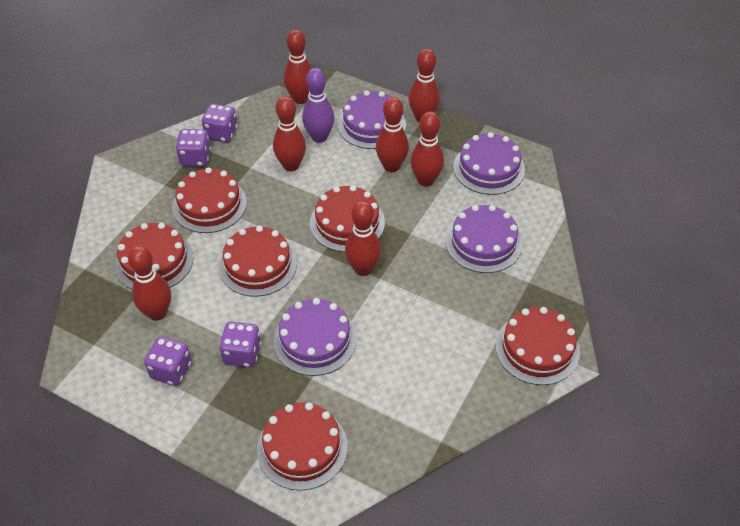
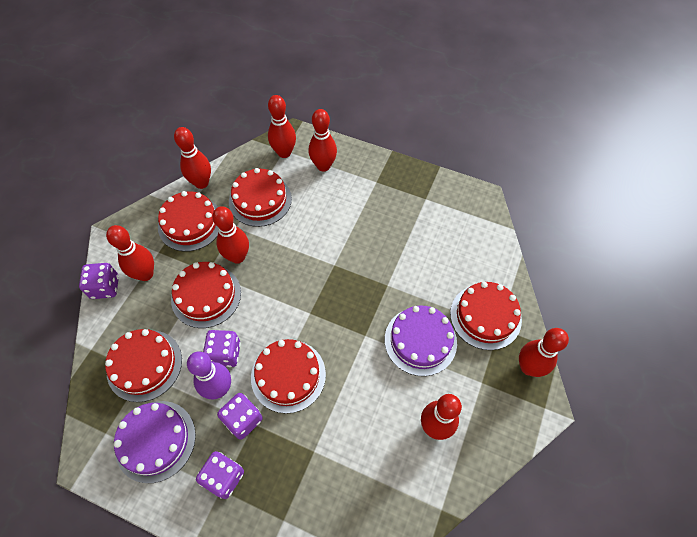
purple cake: 4 -> 2

